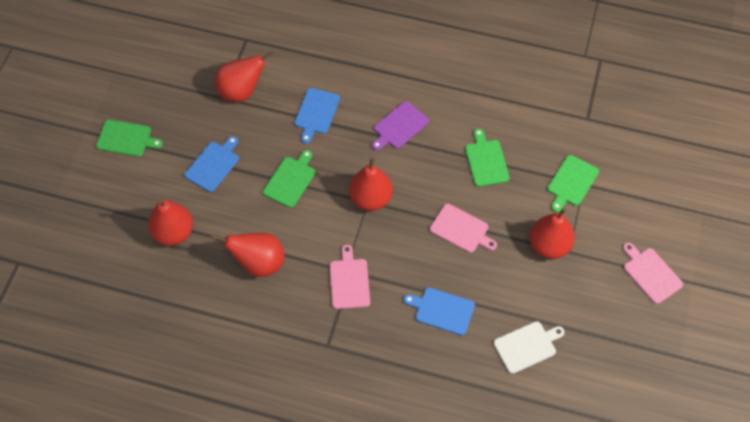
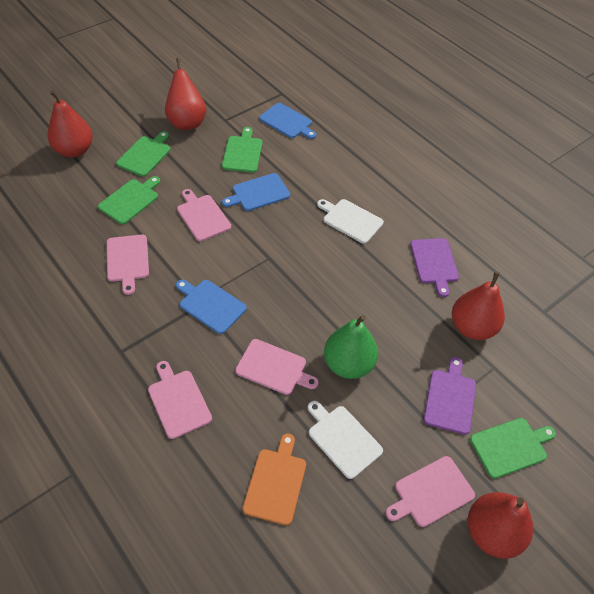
green pear: 0 -> 1
orange cutting board: 0 -> 1
pink cutting board: 3 -> 5
purple cutting board: 1 -> 2
red pear: 5 -> 4
white cutting board: 1 -> 2

